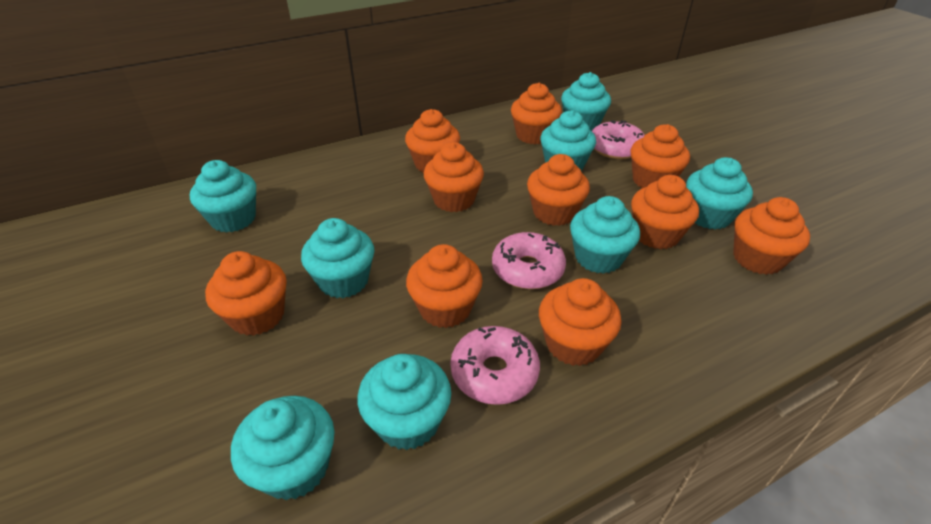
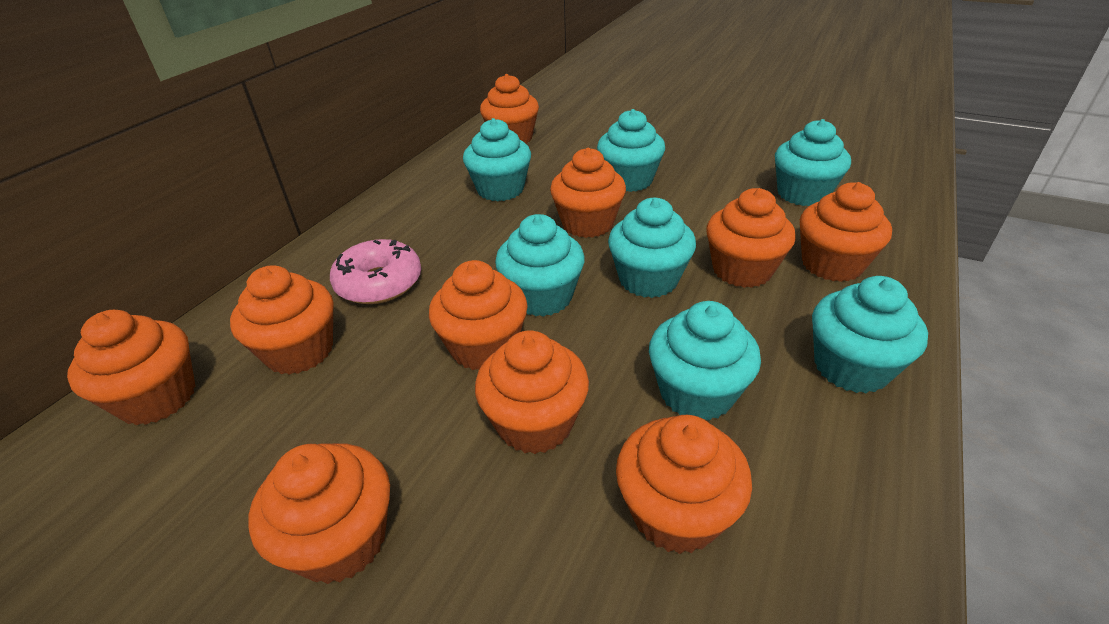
pink donut: 3 -> 1
turquoise cupcake: 8 -> 7

